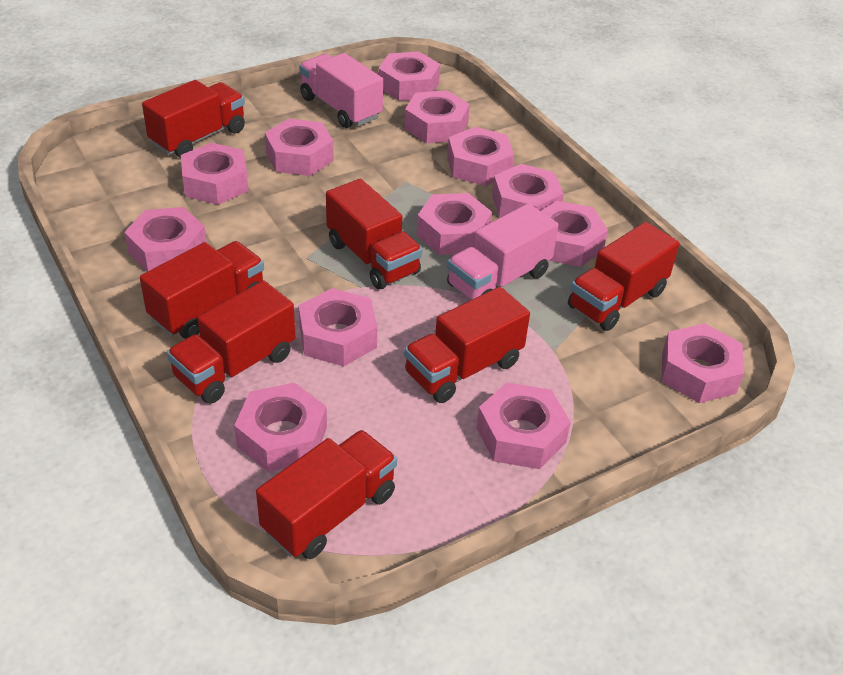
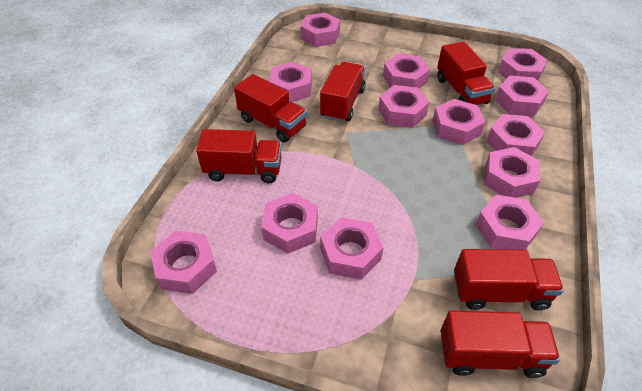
pink truck: 2 -> 0
red truck: 7 -> 6

